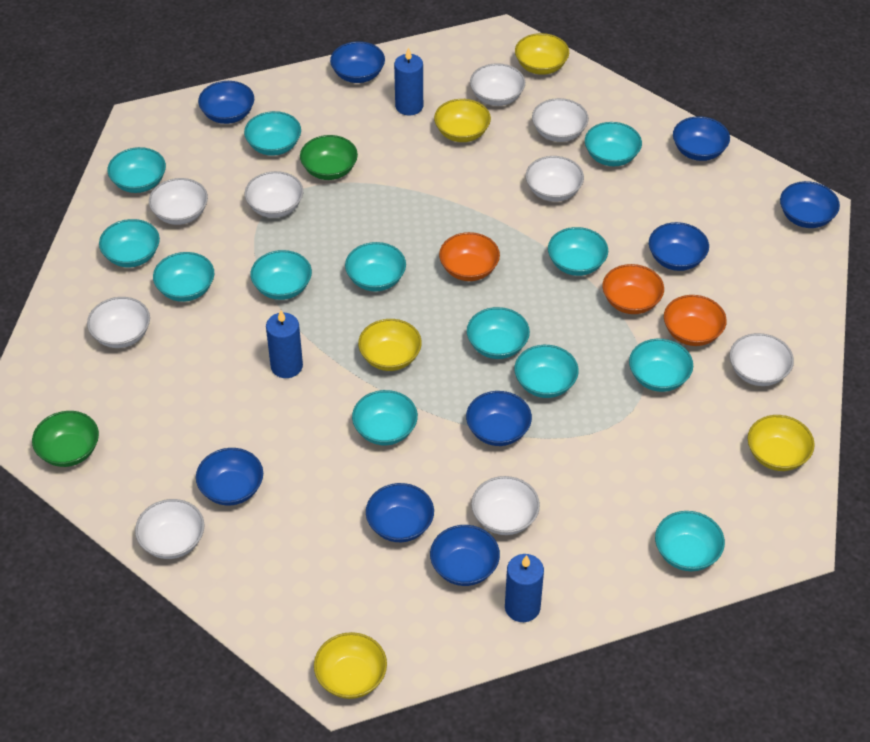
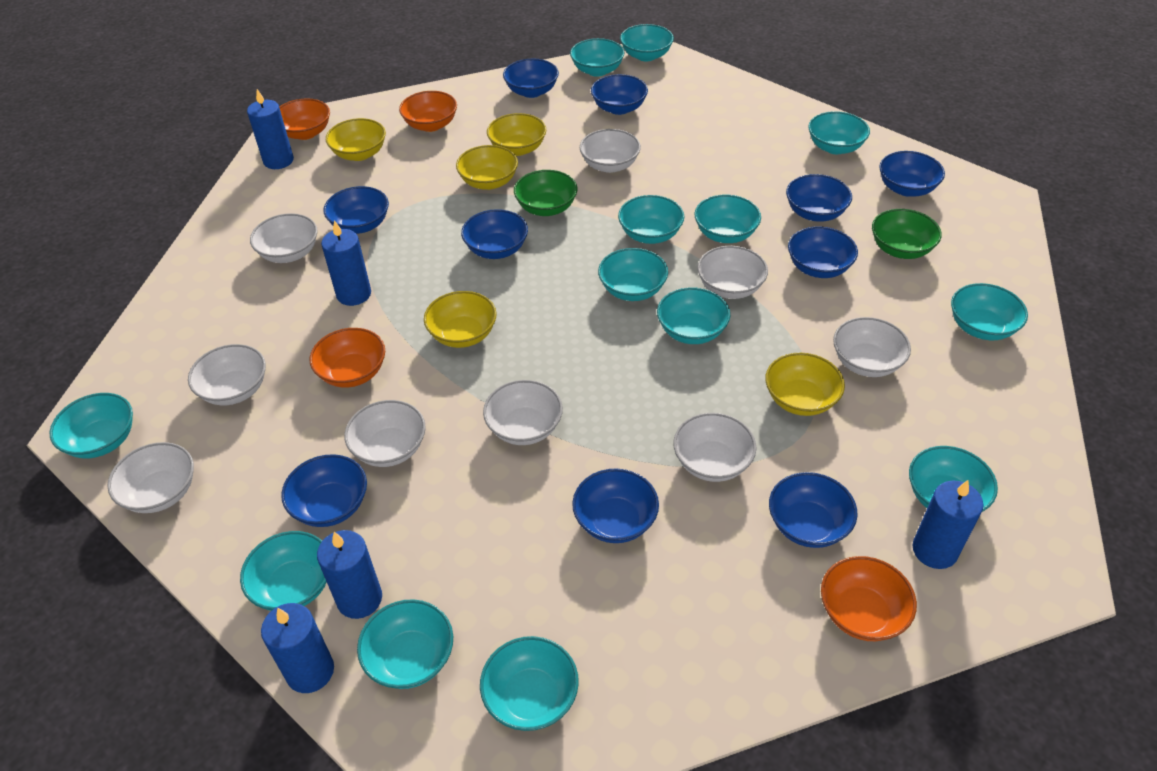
blue bowl: 9 -> 10
blue candle: 3 -> 5
orange bowl: 3 -> 4

